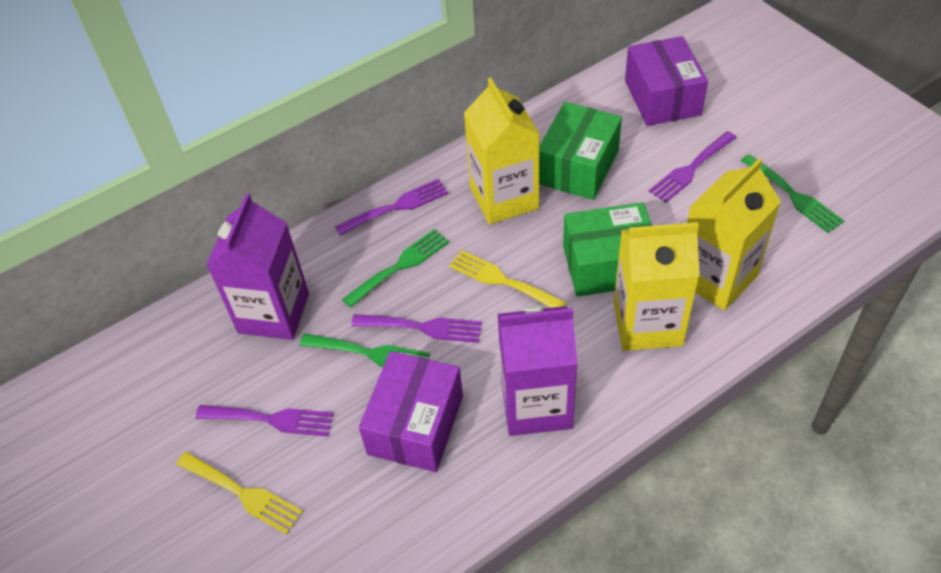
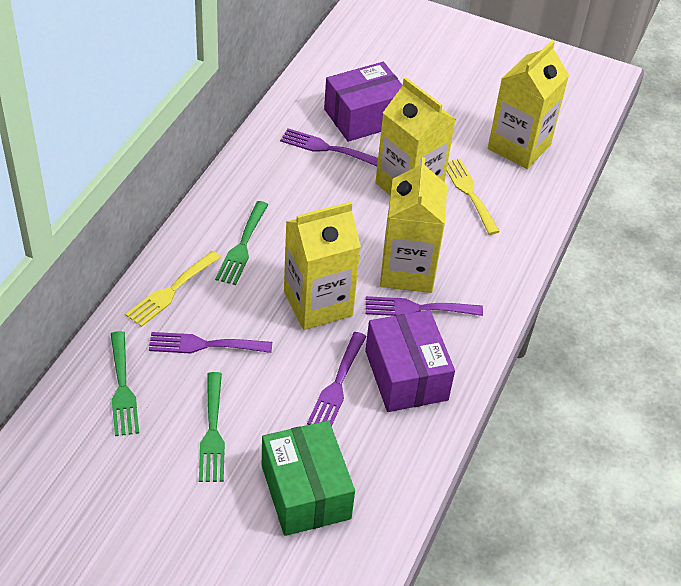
green box: 2 -> 1
purple carton: 2 -> 0
yellow carton: 3 -> 4

